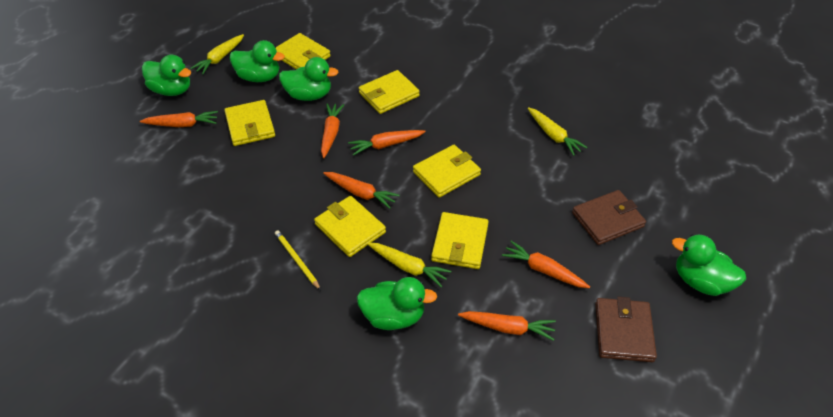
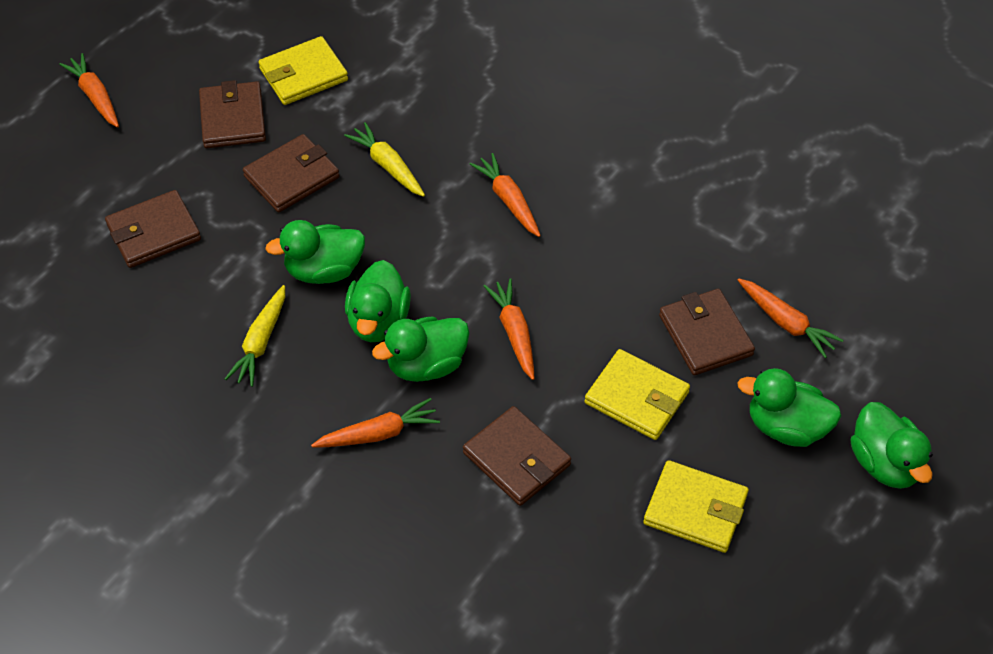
brown wallet: 2 -> 5
orange carrot: 6 -> 5
yellow carrot: 3 -> 2
yellow pencil: 1 -> 0
yellow wallet: 6 -> 3

